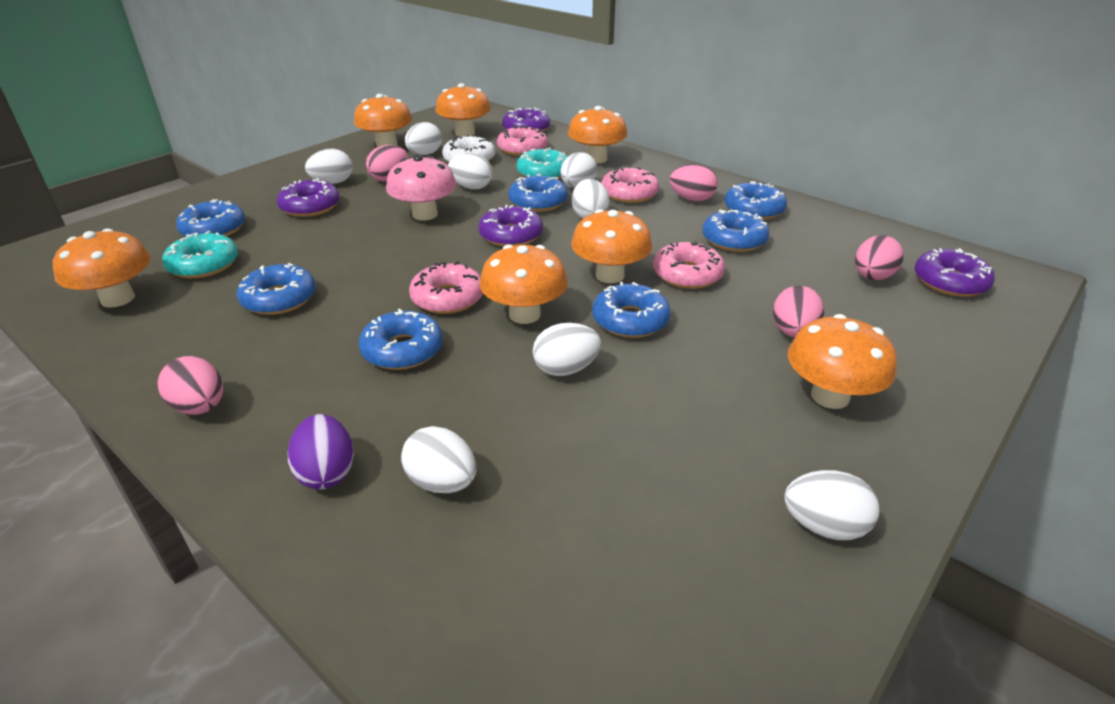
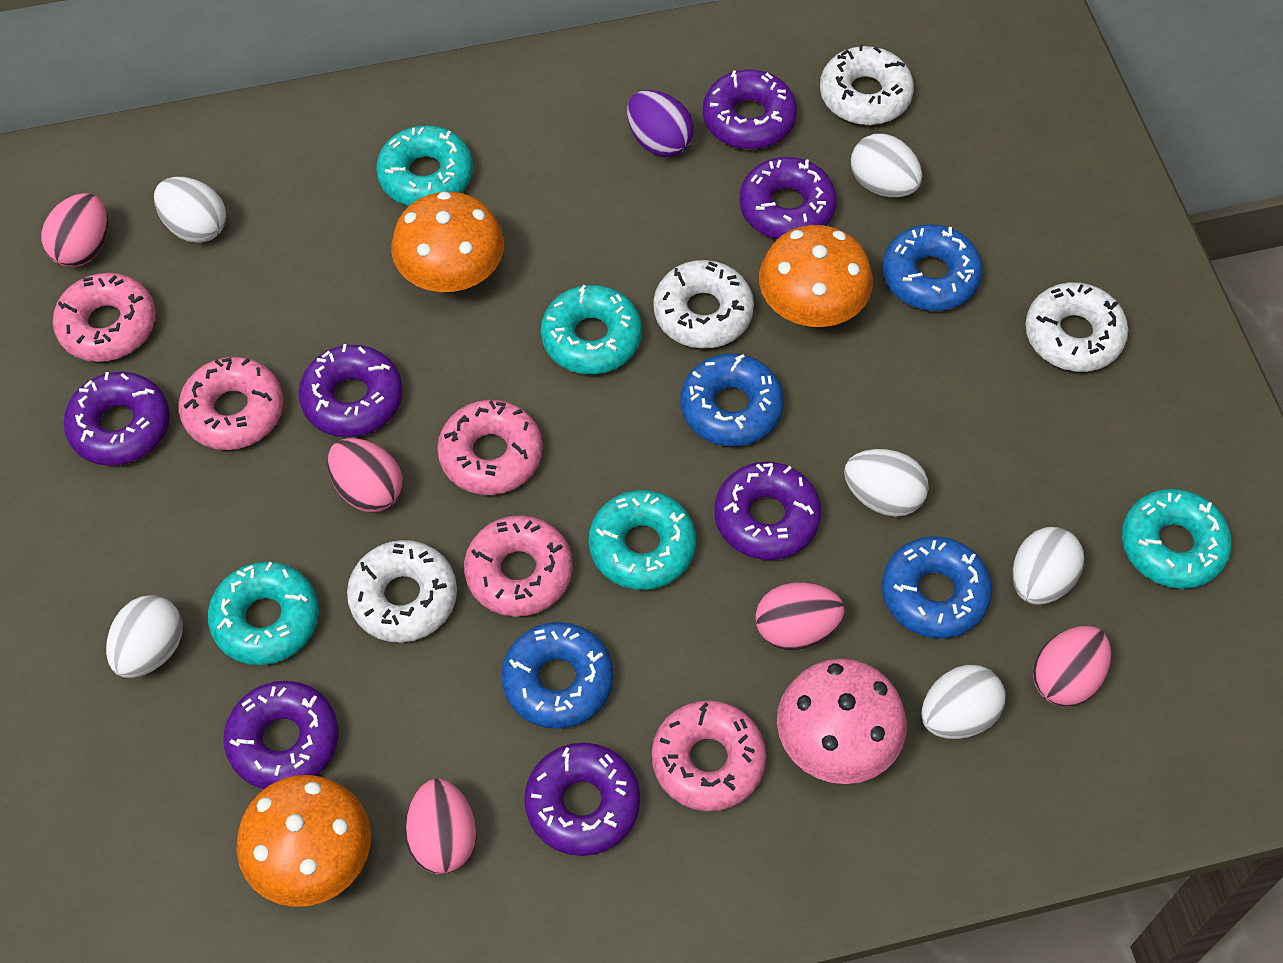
blue donut: 7 -> 4
orange mushroom: 7 -> 3
pink donut: 4 -> 5
purple donut: 4 -> 7
turquoise donut: 2 -> 5
white donut: 1 -> 4
white egg: 8 -> 6

